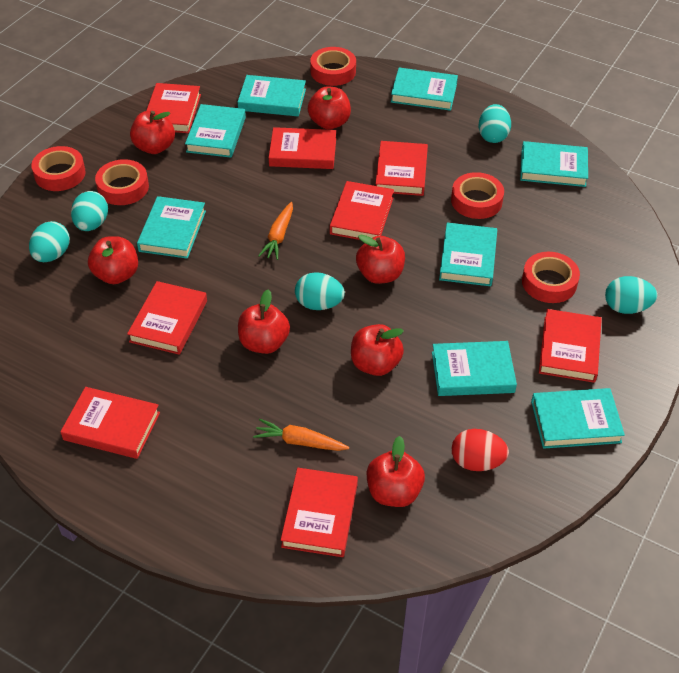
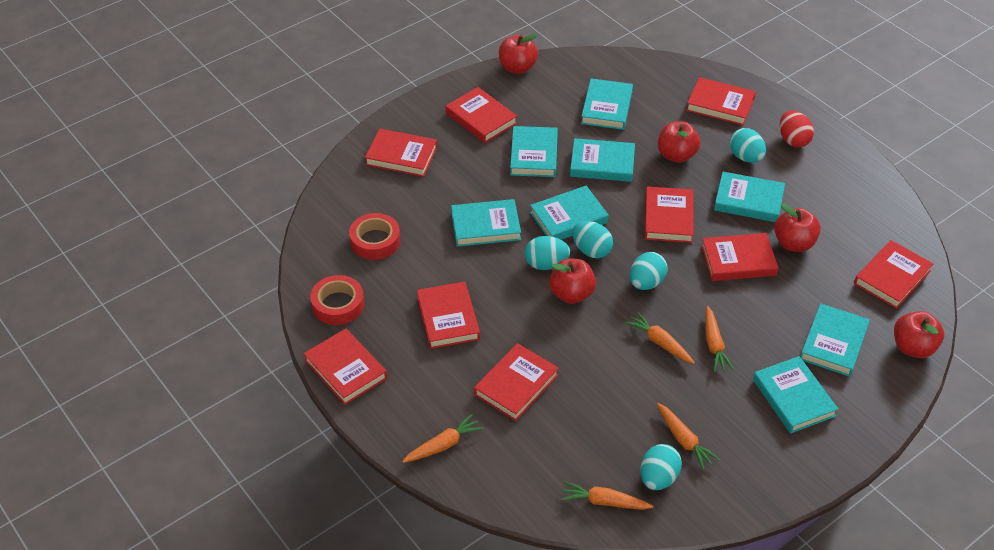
orange carrot: 2 -> 5
red apple: 7 -> 5
red book: 8 -> 9
red tape: 5 -> 2

